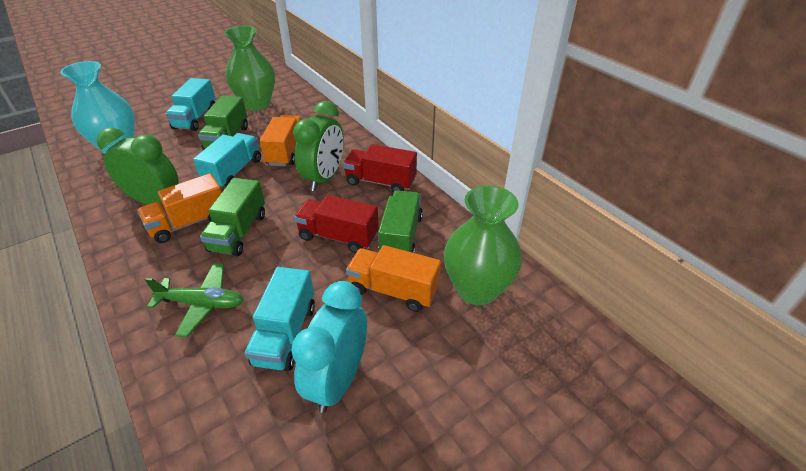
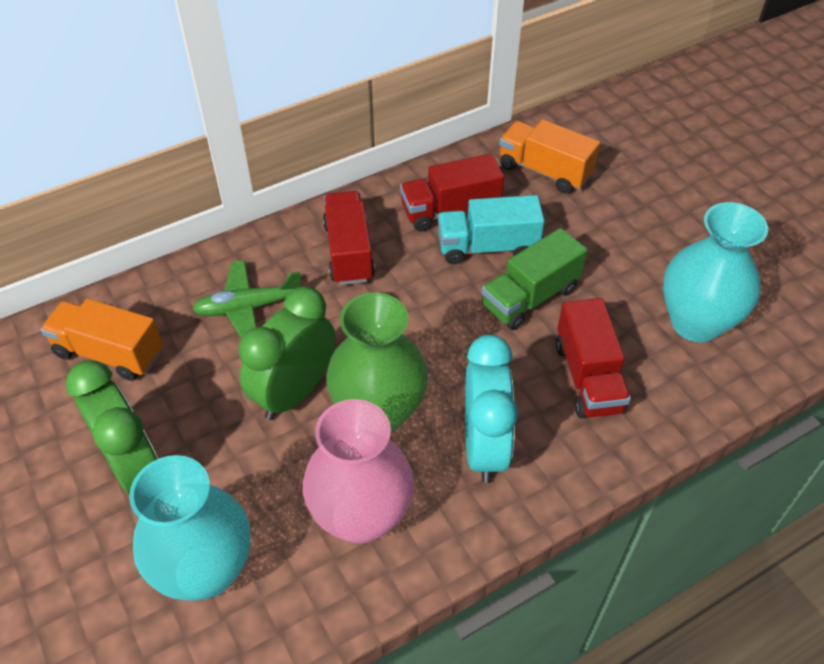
green truck: 3 -> 1
green vase: 2 -> 1
orange truck: 3 -> 2
pink vase: 0 -> 1
red truck: 2 -> 3
turquoise truck: 3 -> 1
turquoise vase: 1 -> 2

